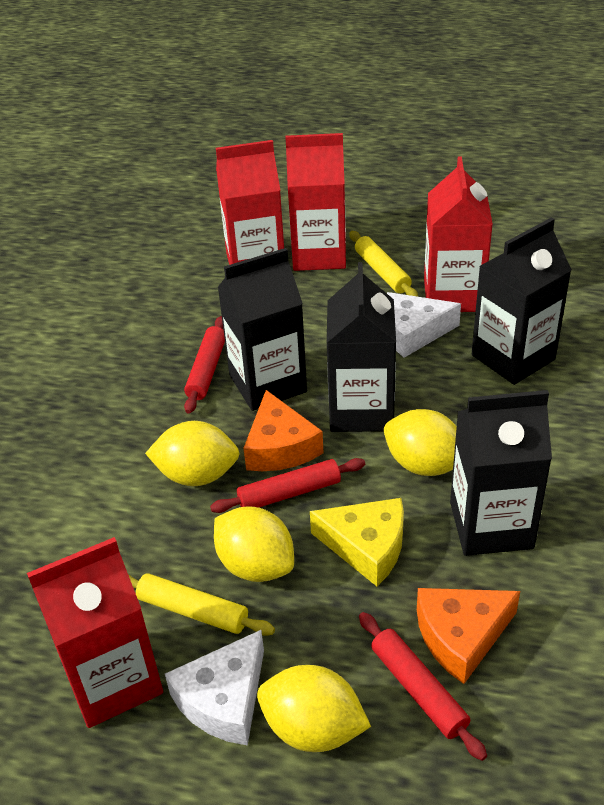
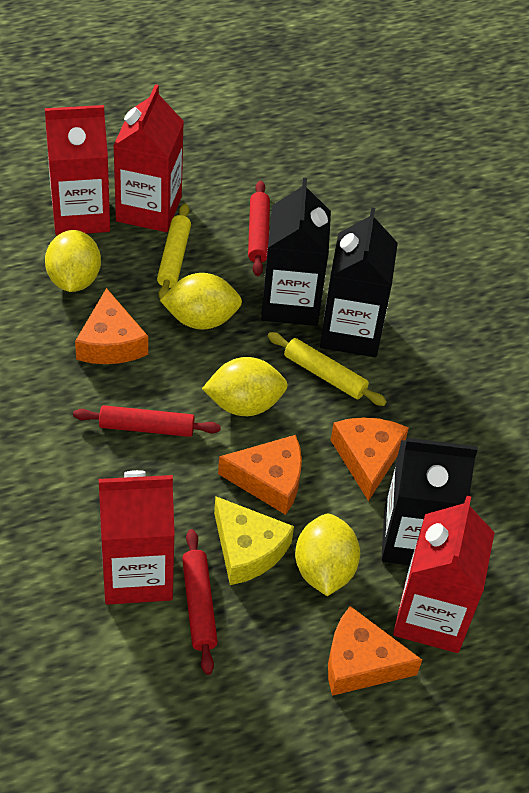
black carton: 4 -> 3
orange cheese: 2 -> 4
white cheese: 2 -> 0

